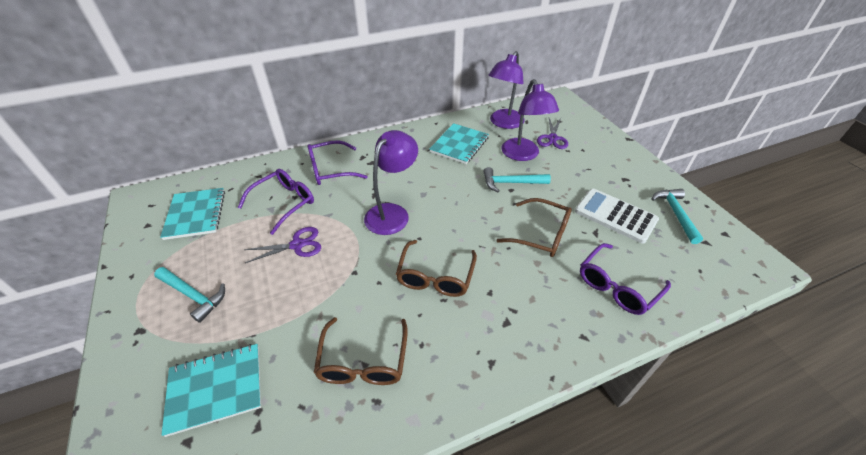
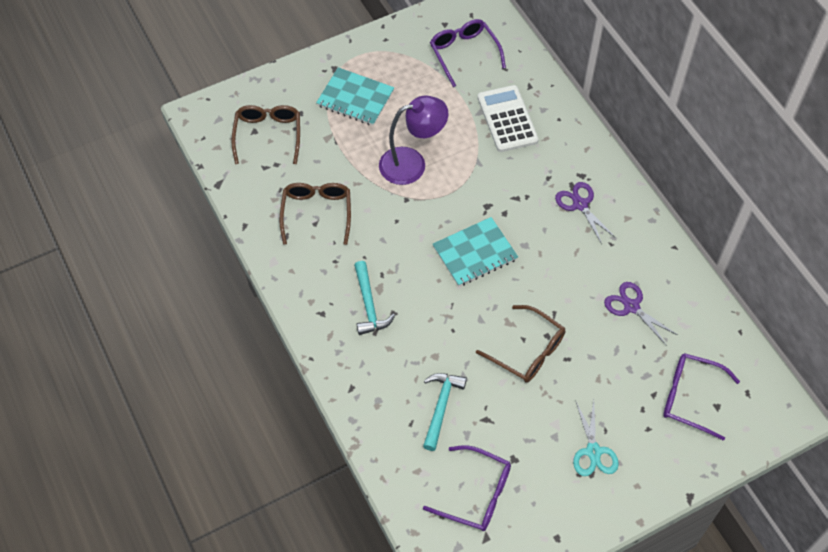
purple lamp: 3 -> 1
turquoise hammer: 3 -> 2
turquoise notebook: 3 -> 2
turquoise scissors: 0 -> 1

